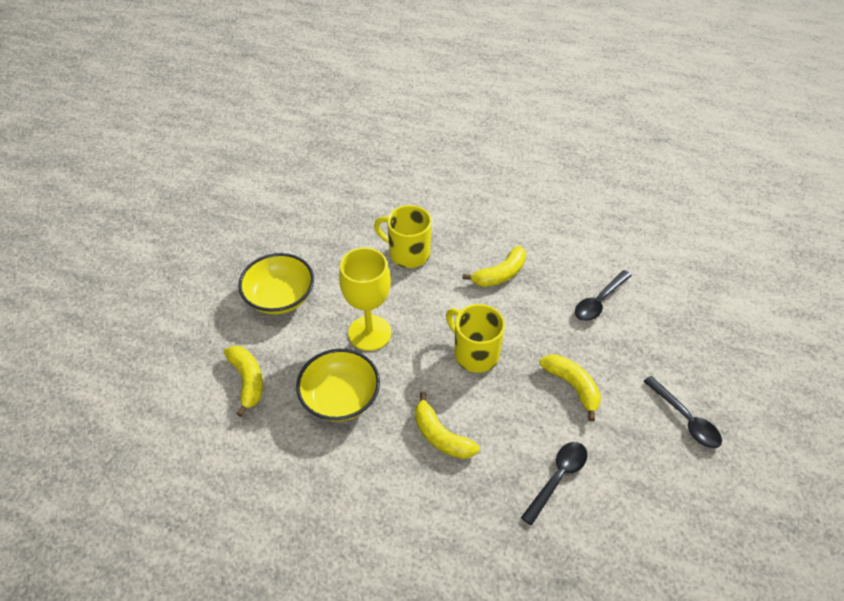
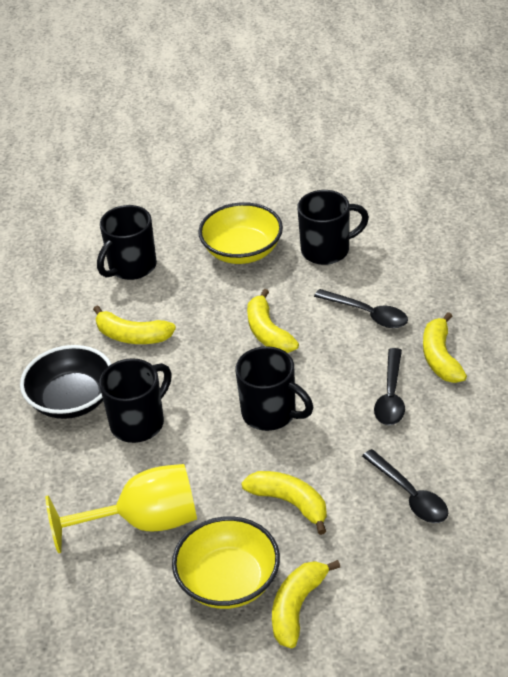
black bowl: 0 -> 1
black mug: 0 -> 4
yellow banana: 4 -> 5
yellow mug: 2 -> 0

